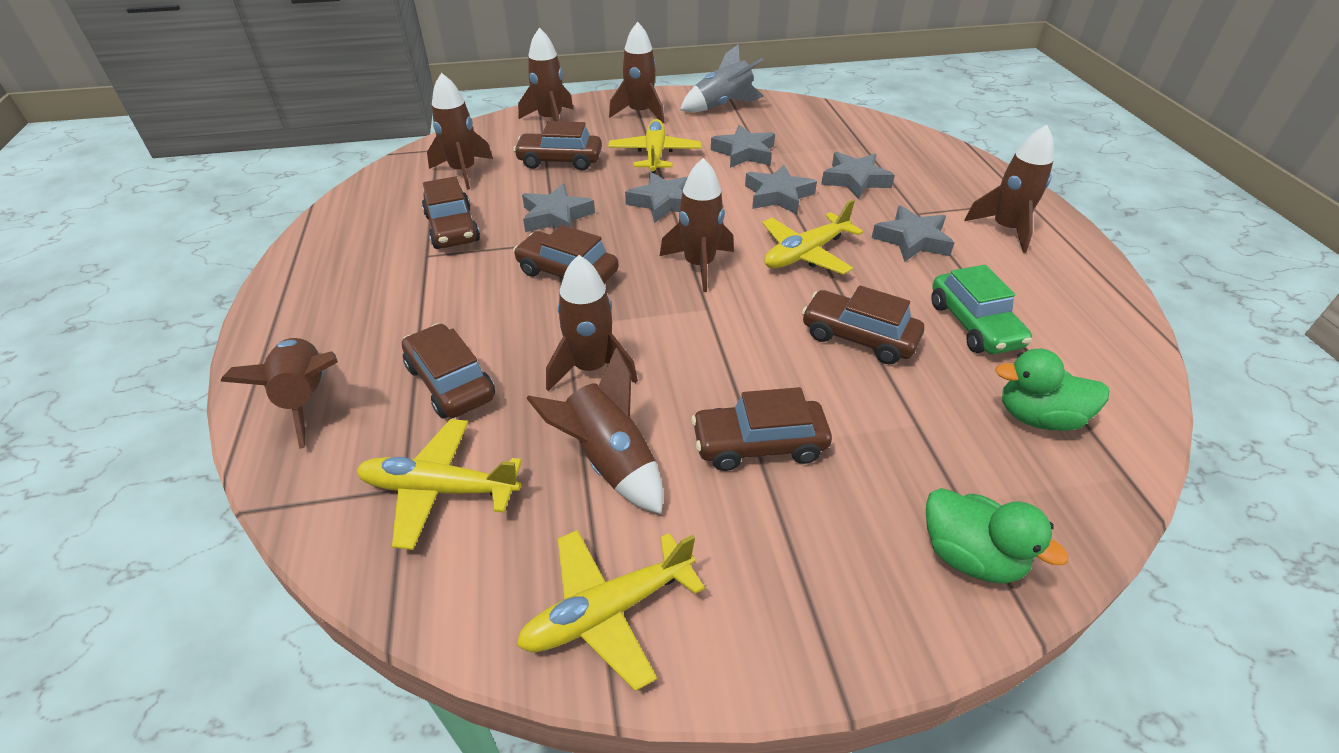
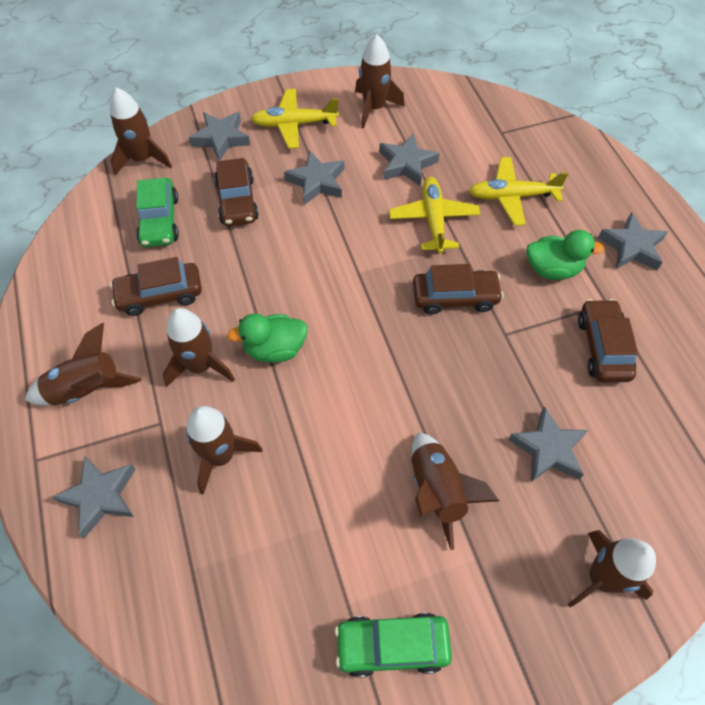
brown car: 6 -> 4
brown rocket: 8 -> 7
green car: 1 -> 2
grey rocket: 1 -> 0
yellow plane: 4 -> 3

